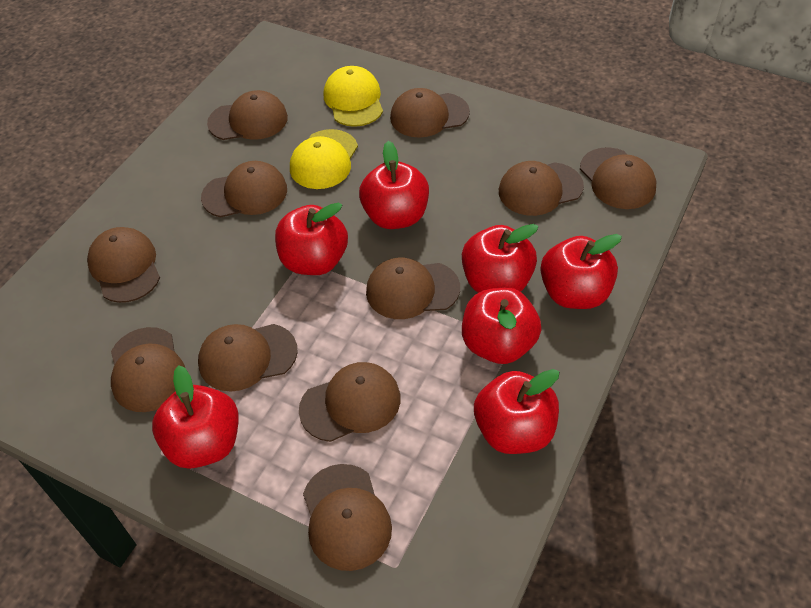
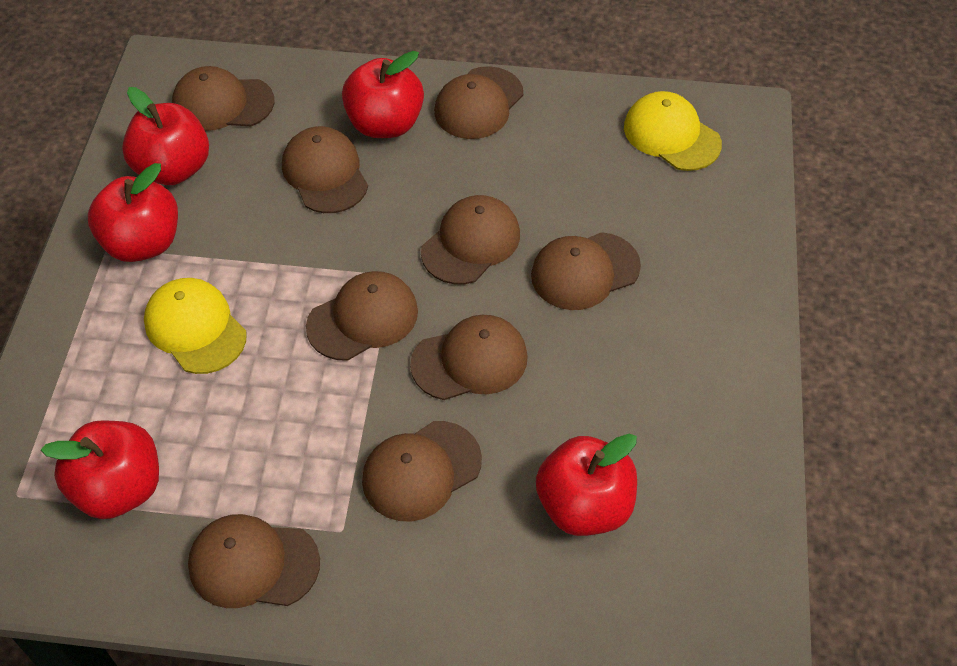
brown cap: 11 -> 9
red apple: 7 -> 5

